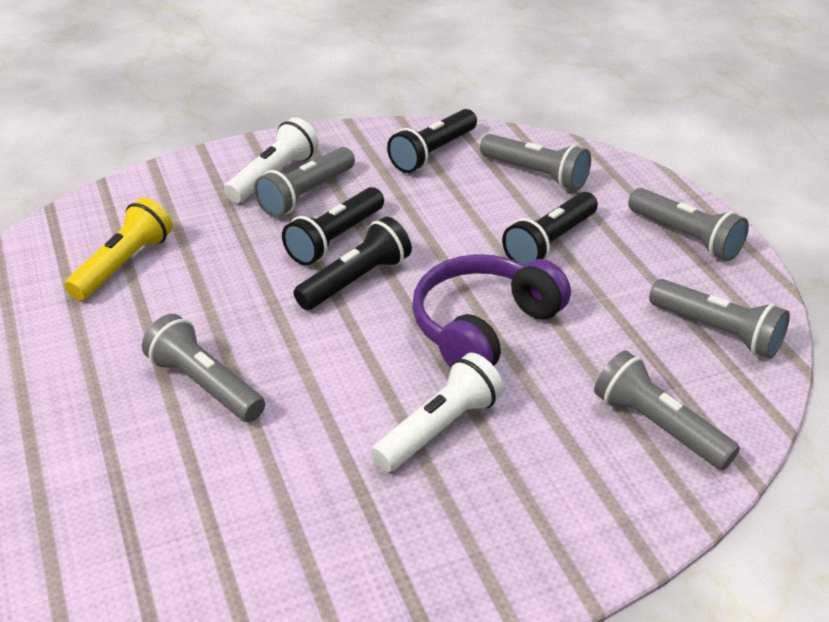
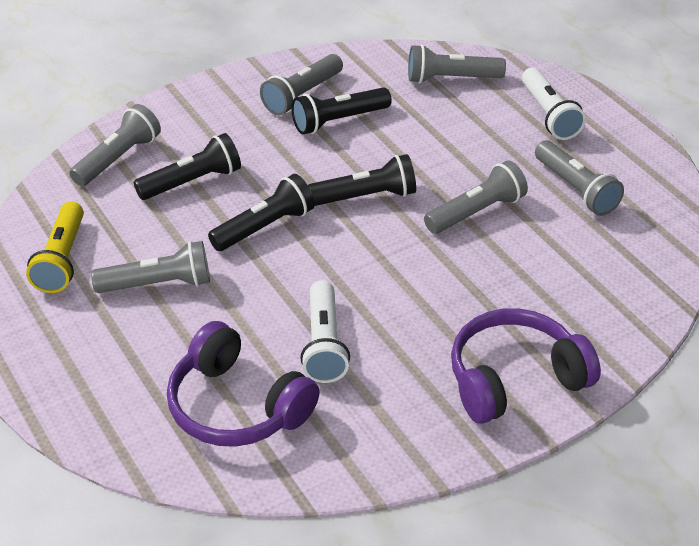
purple headphones: 1 -> 2

